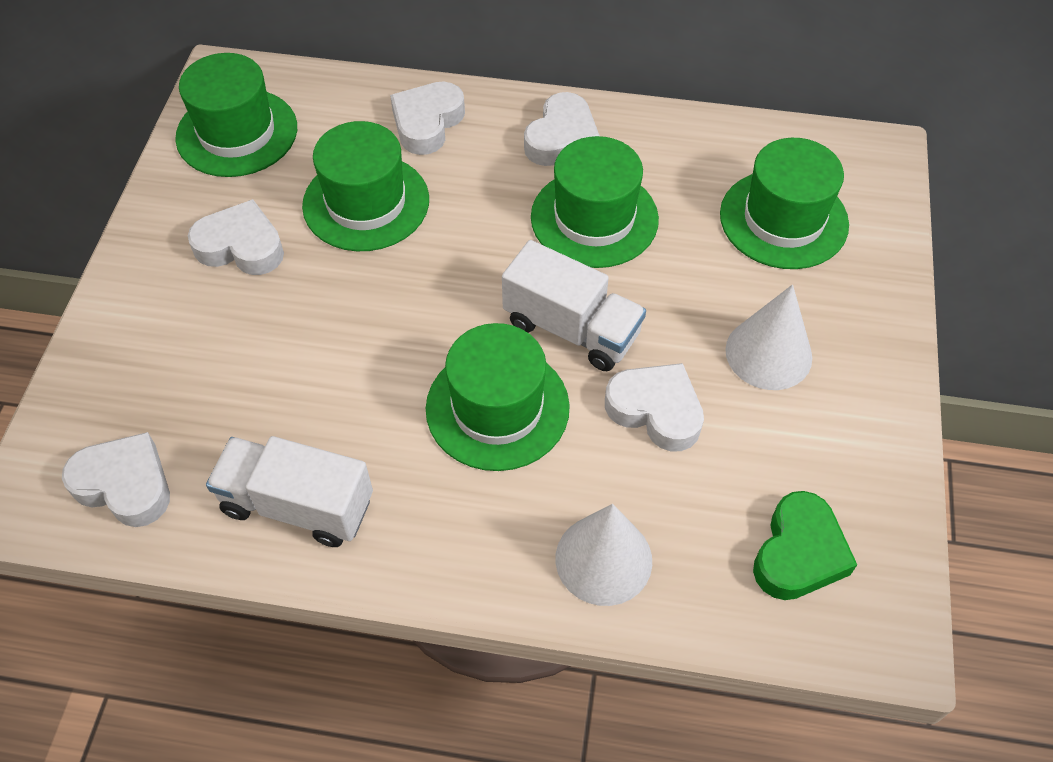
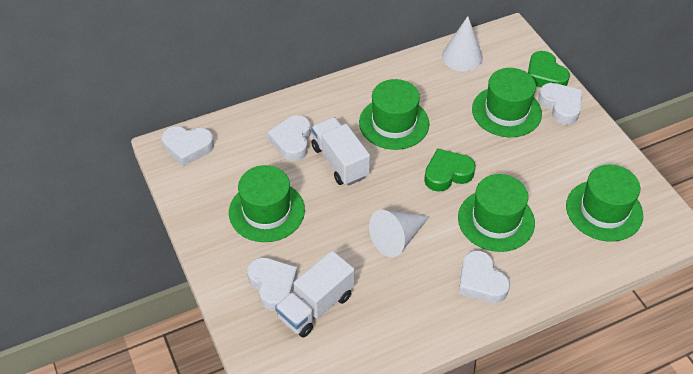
green heart: 1 -> 2

